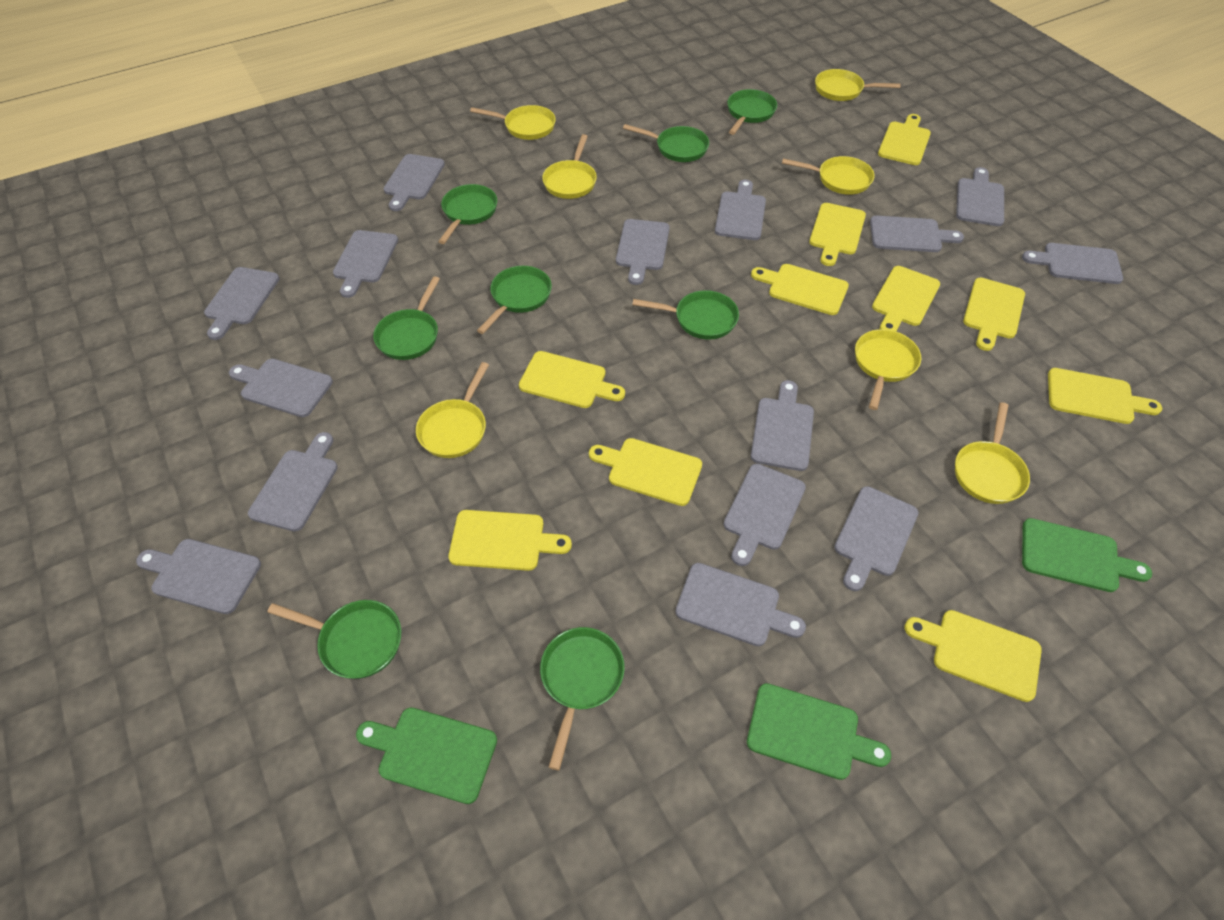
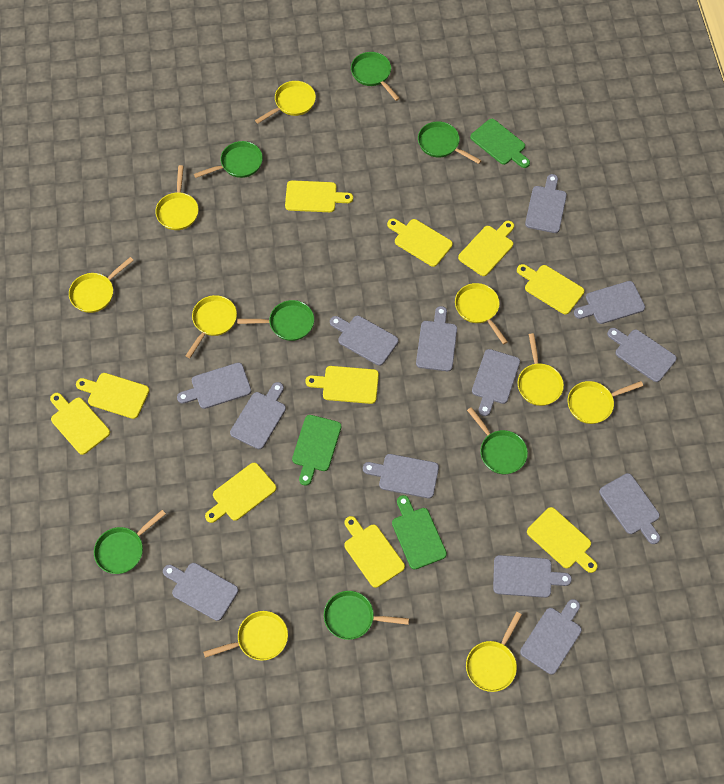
green pan: 8 -> 7
grey cutting board: 15 -> 13
yellow pan: 7 -> 9

